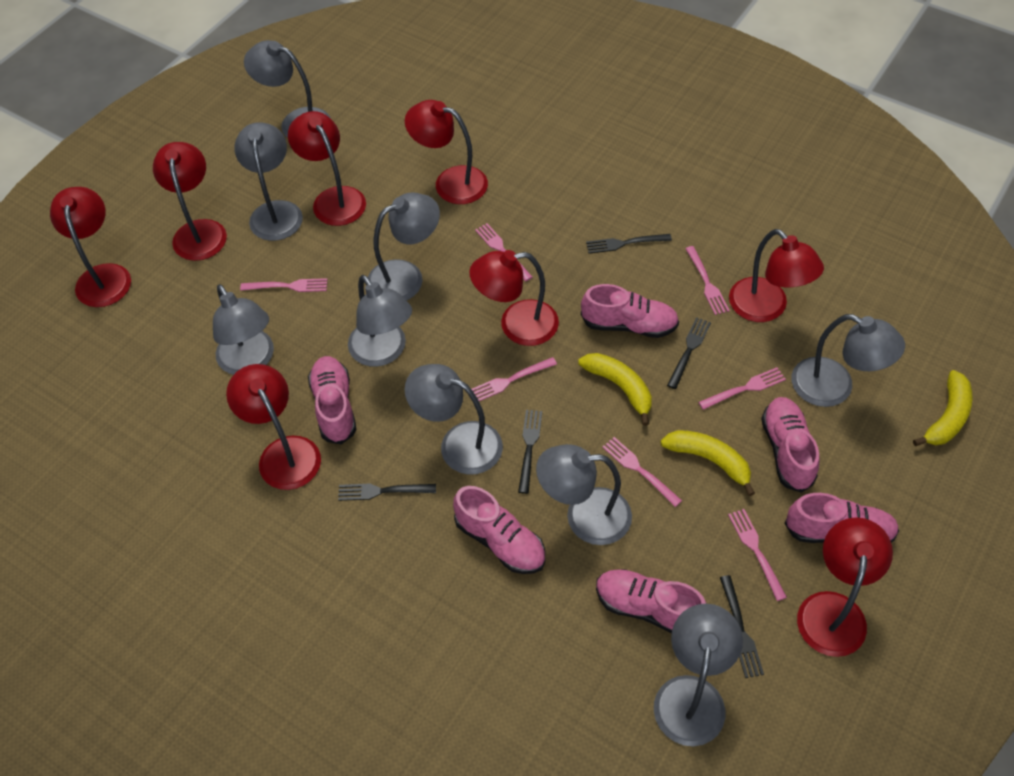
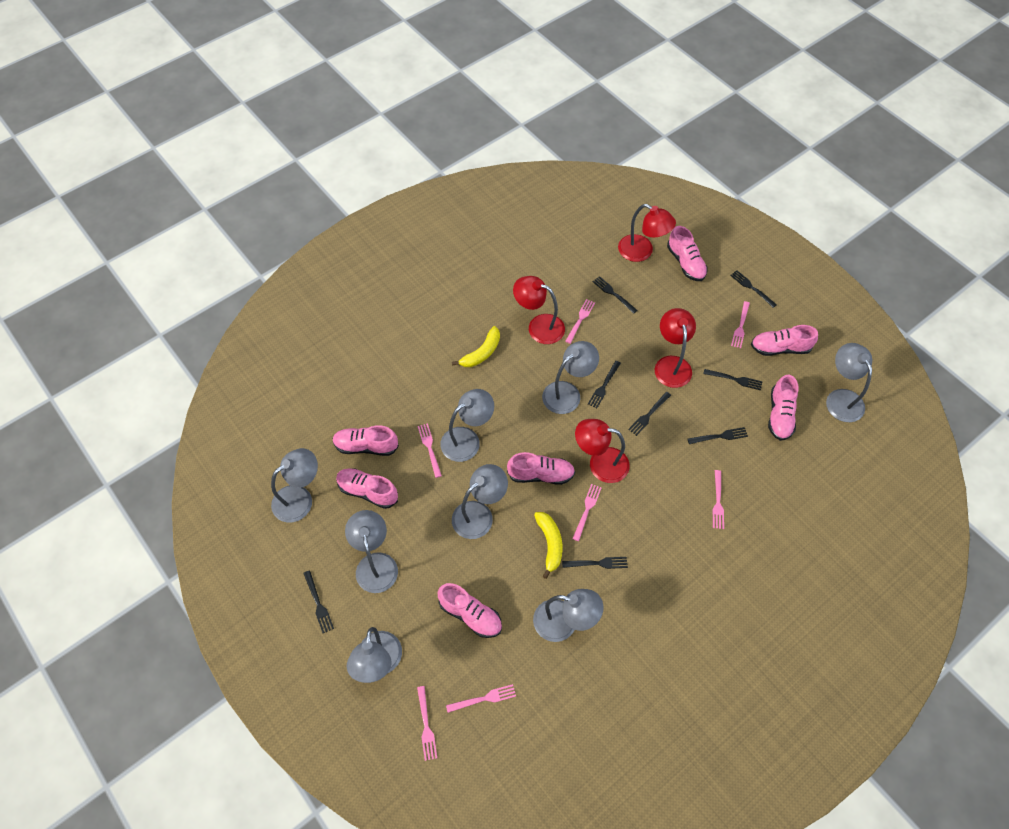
black fork: 5 -> 8
grey lamp: 9 -> 8
pink shoe: 6 -> 7
red lamp: 8 -> 4
yellow banana: 3 -> 2

